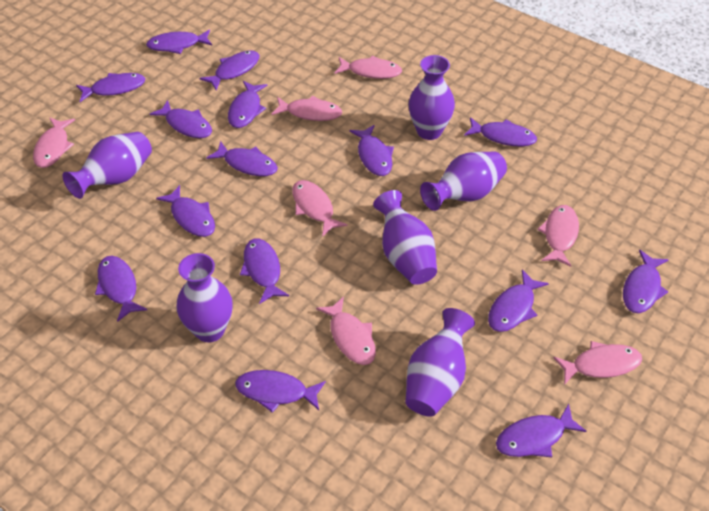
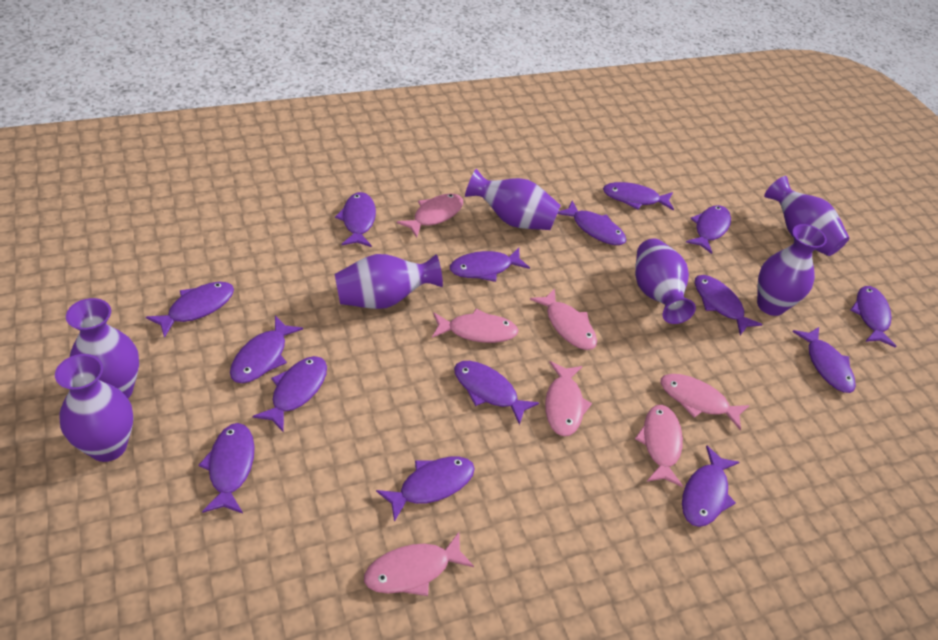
purple vase: 6 -> 7

